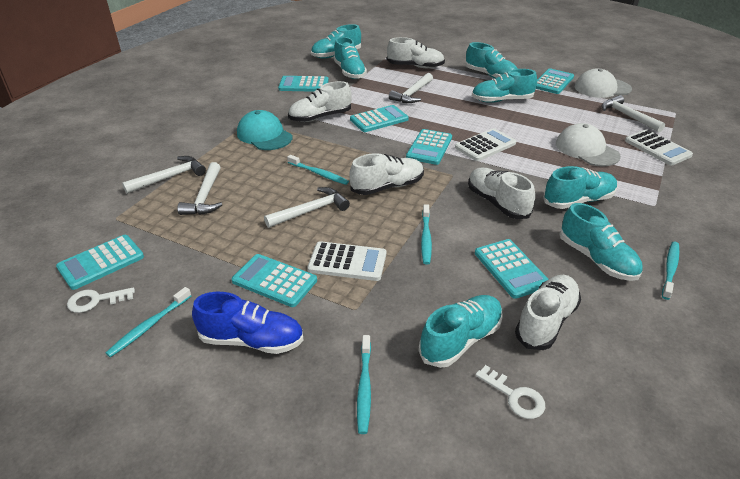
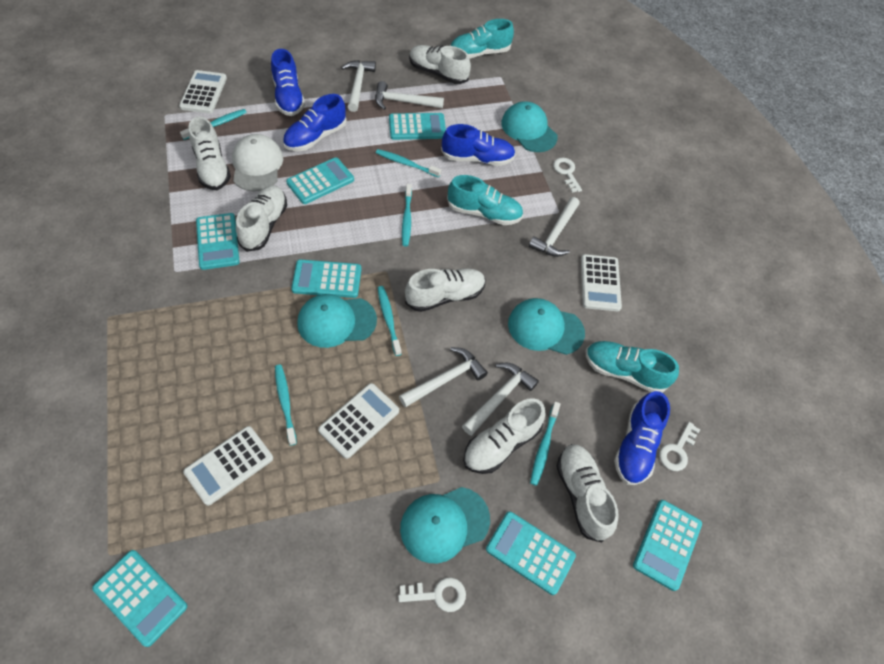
blue shoe: 1 -> 4
turquoise cap: 1 -> 4
turquoise shoe: 7 -> 3
turquoise toothbrush: 5 -> 6
white calculator: 3 -> 4
white cap: 2 -> 1
white key: 2 -> 3
white shoe: 5 -> 6

